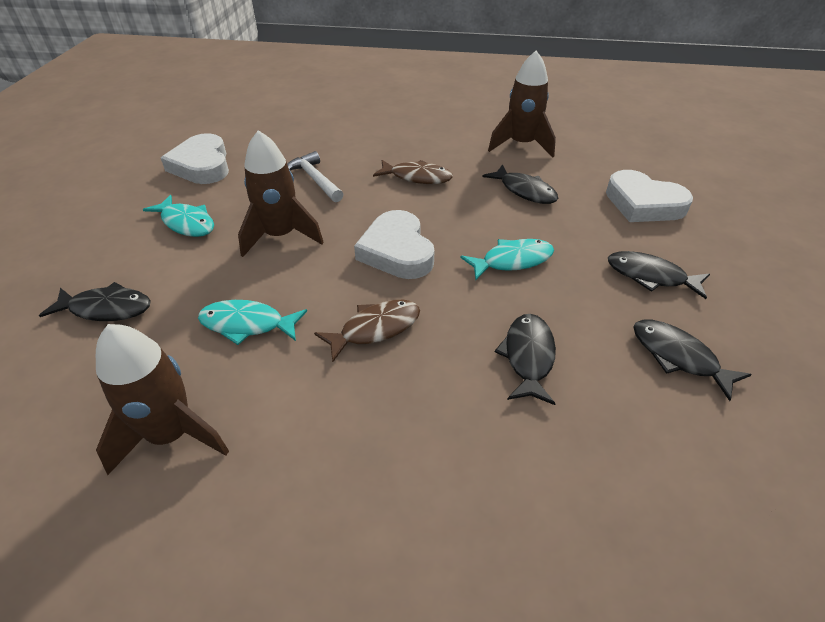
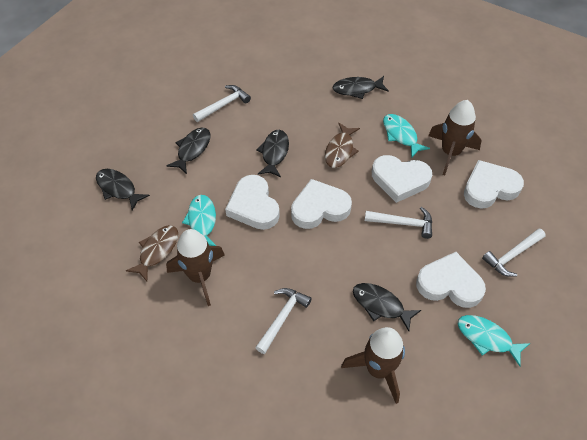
white hammer: 1 -> 4
white heart: 3 -> 5

